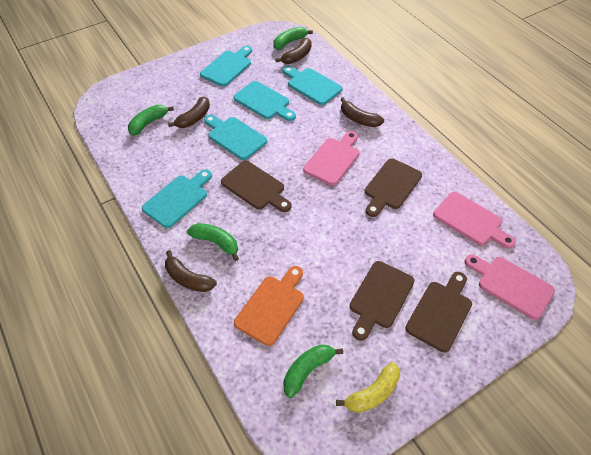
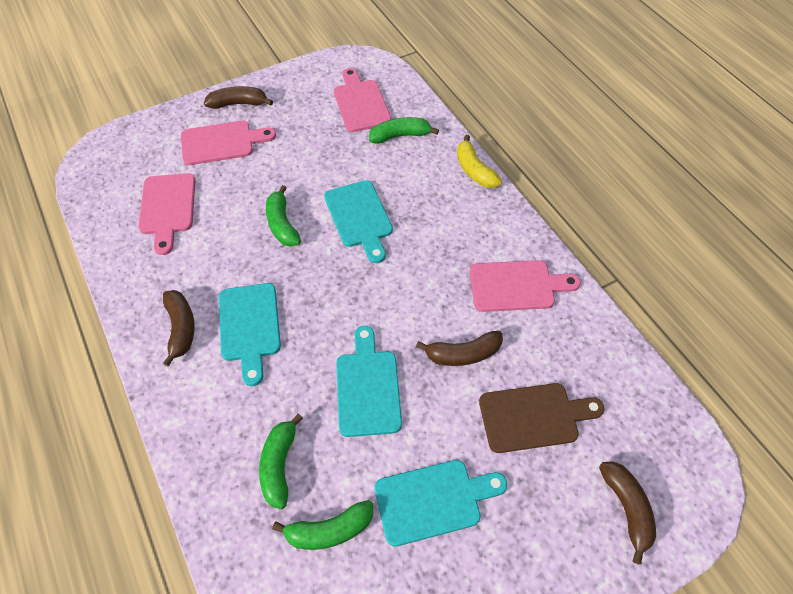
brown cutting board: 4 -> 1
orange cutting board: 1 -> 0
pink cutting board: 3 -> 4
turquoise cutting board: 5 -> 4

